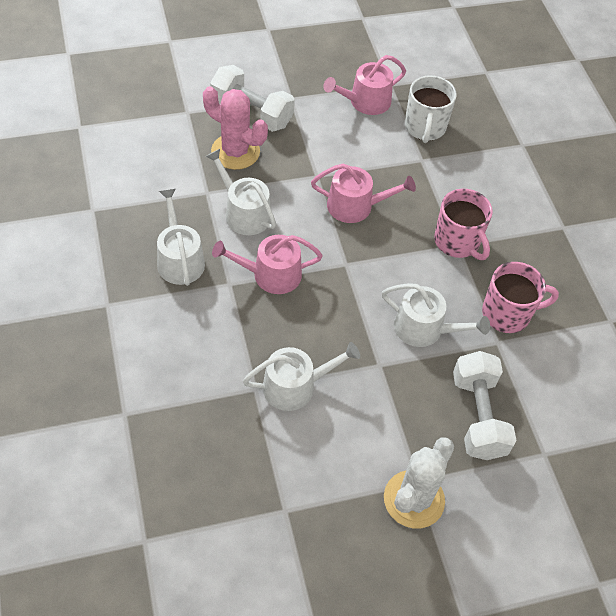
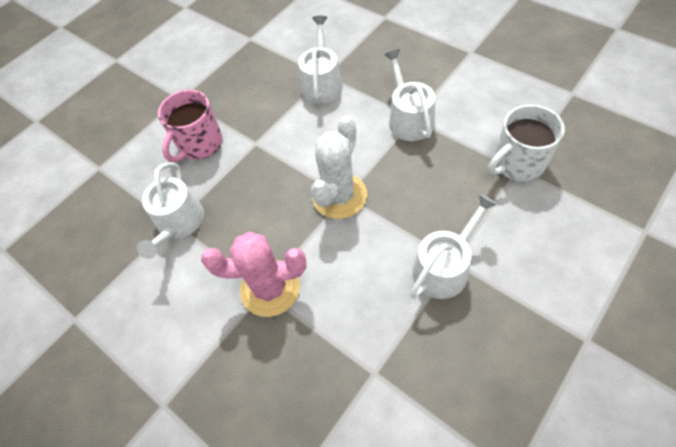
pink mug: 2 -> 1
pink watering can: 3 -> 0
white dumbbell: 2 -> 0

